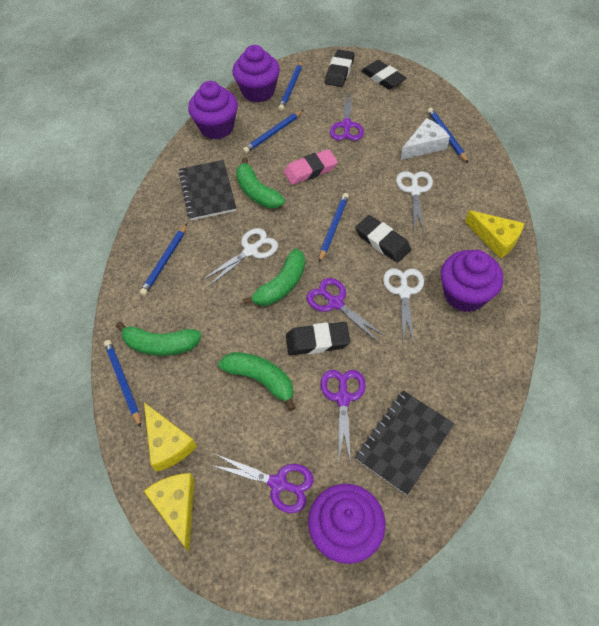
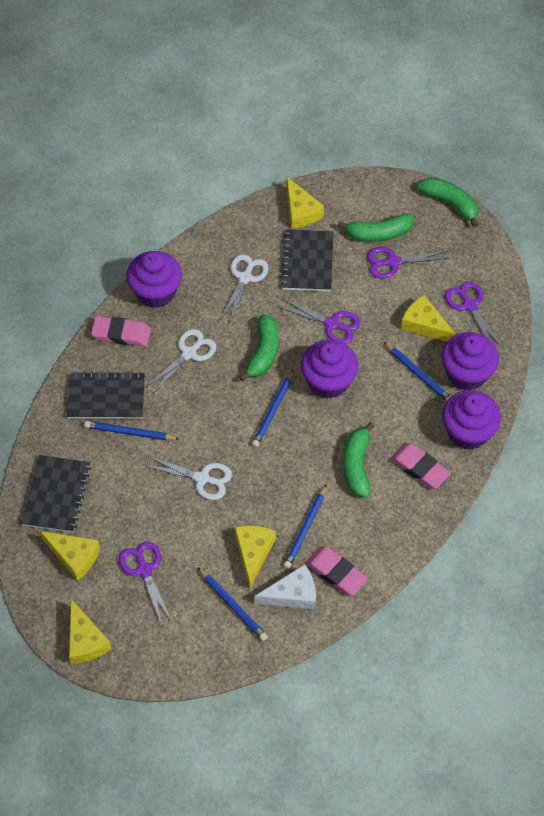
black eraser: 4 -> 0
black notebook: 2 -> 3
blue pencil: 6 -> 5
pink eraser: 1 -> 3
yellow cheese: 3 -> 5

